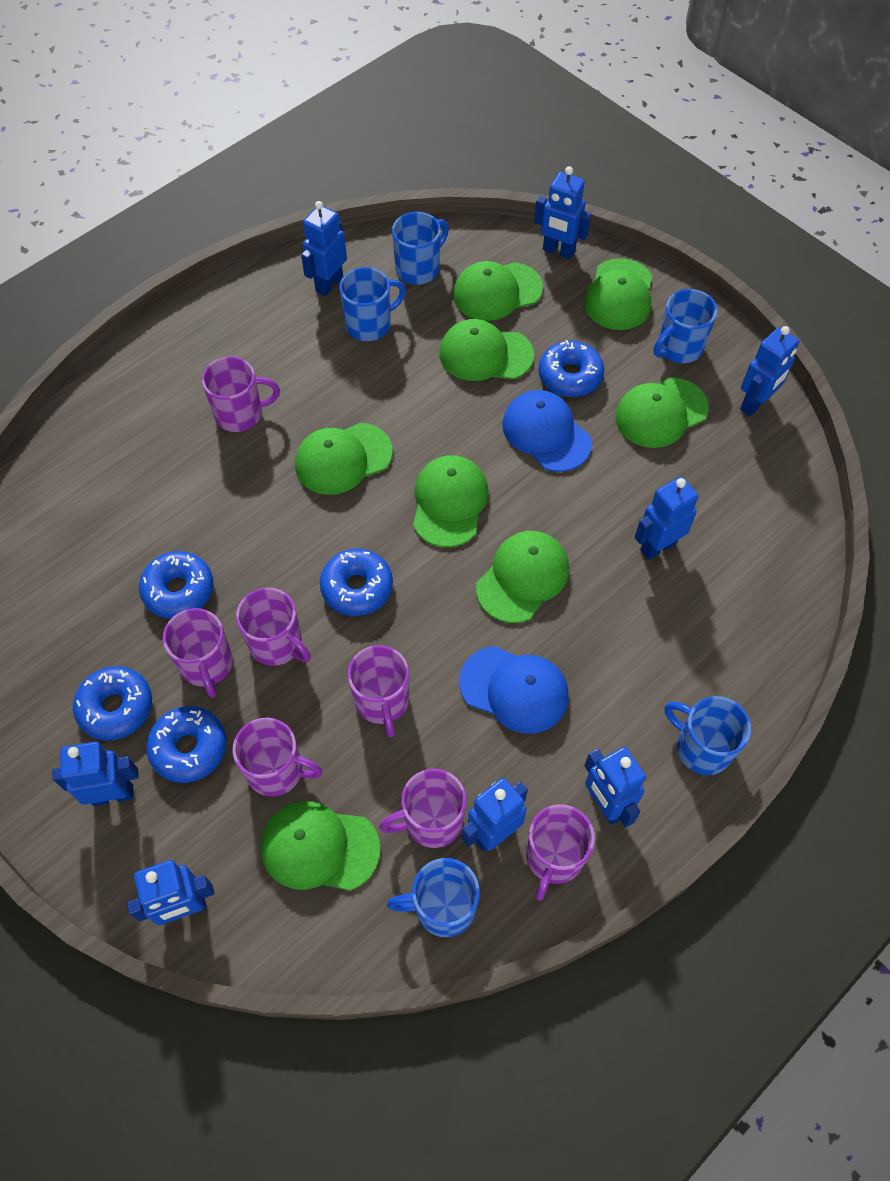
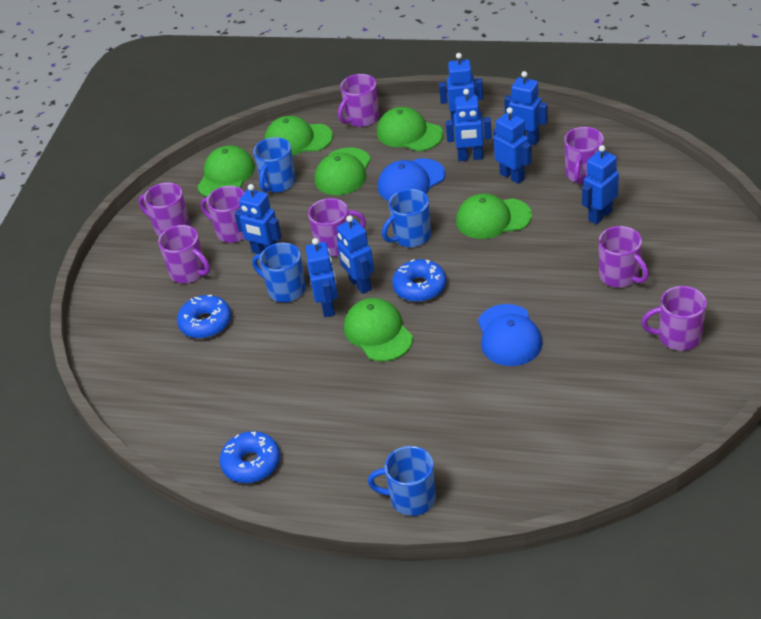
blue donut: 5 -> 3
blue mug: 5 -> 4
green cap: 8 -> 6
purple mug: 7 -> 8

